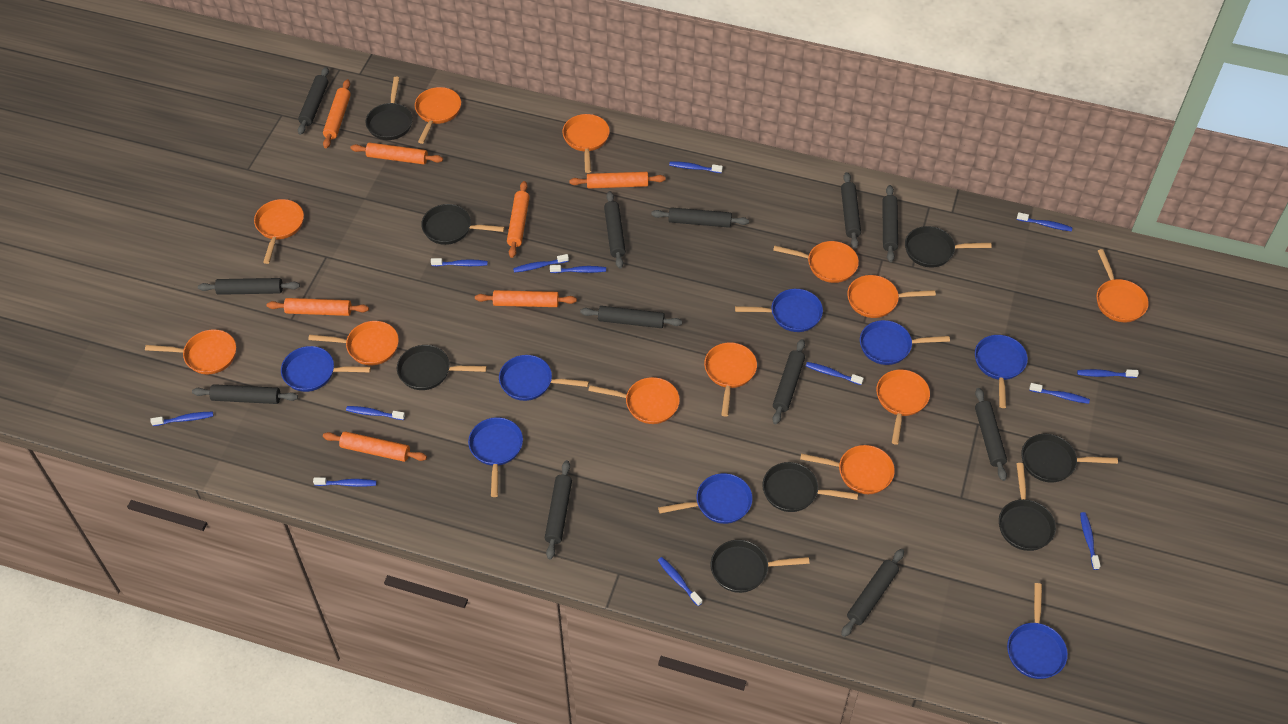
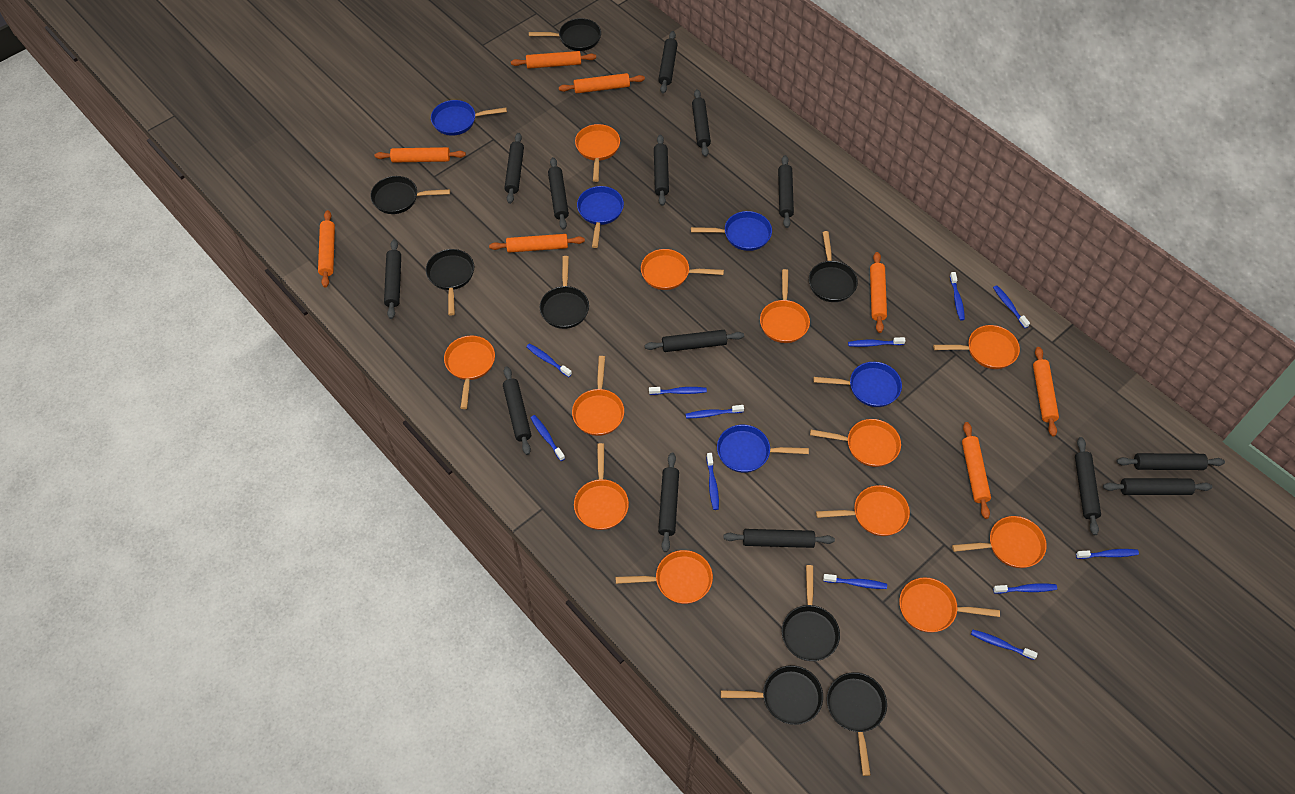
black rolling pin: 12 -> 14
blue pan: 8 -> 5
blue toothbrush: 13 -> 12
orange rolling pin: 7 -> 8

